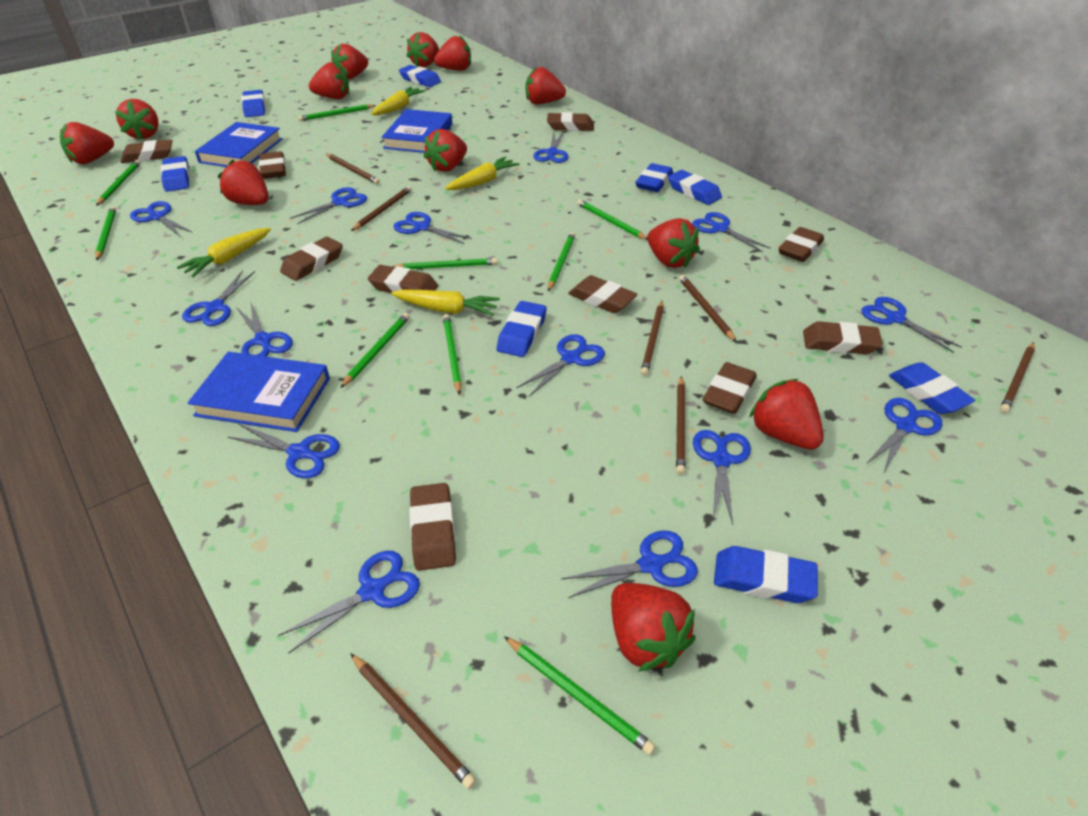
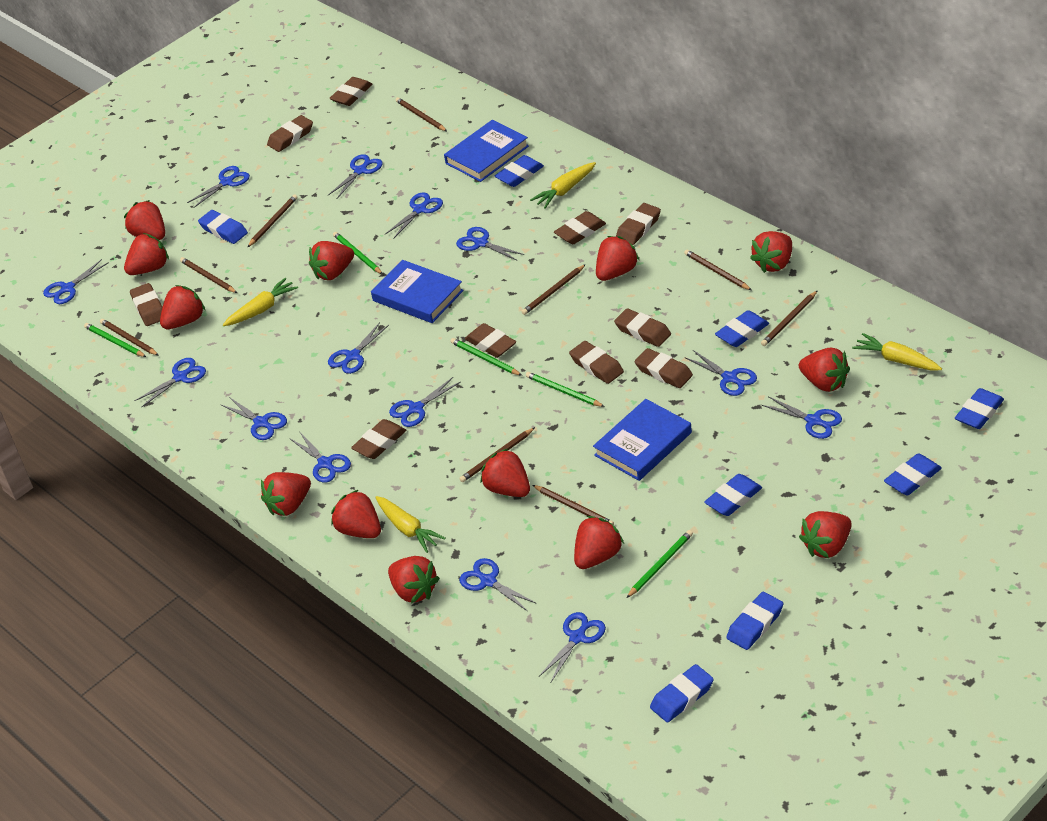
brown pencil: 7 -> 9
green pencil: 9 -> 5
red strawberry: 12 -> 13

